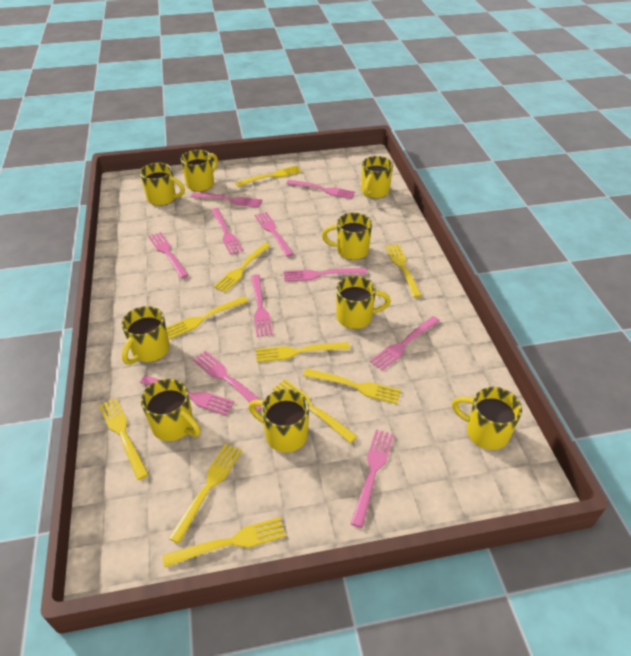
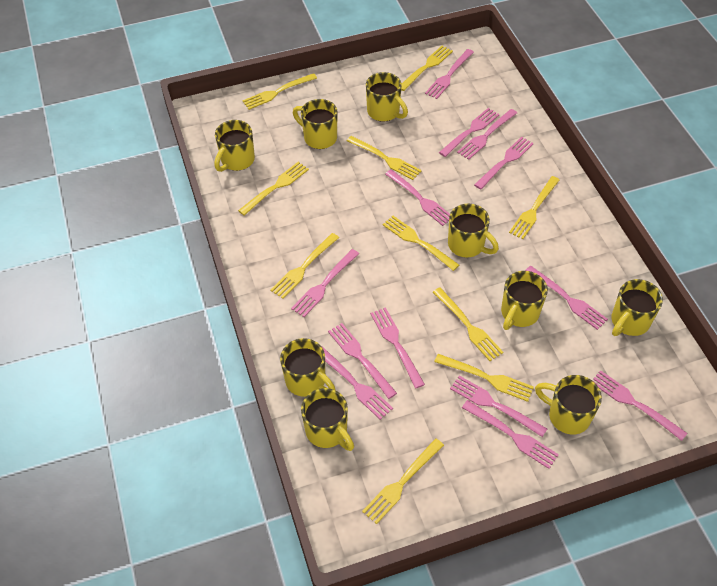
pink fork: 11 -> 13

